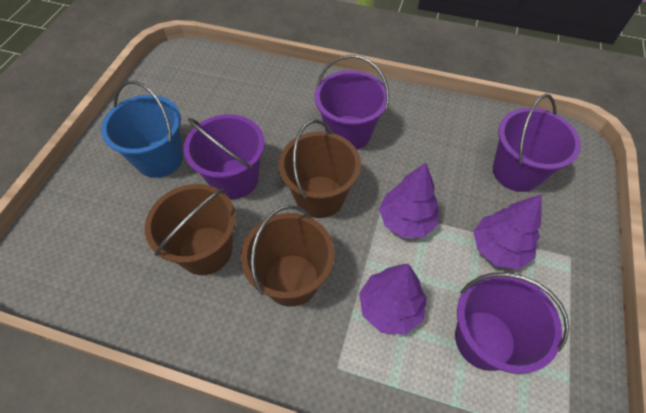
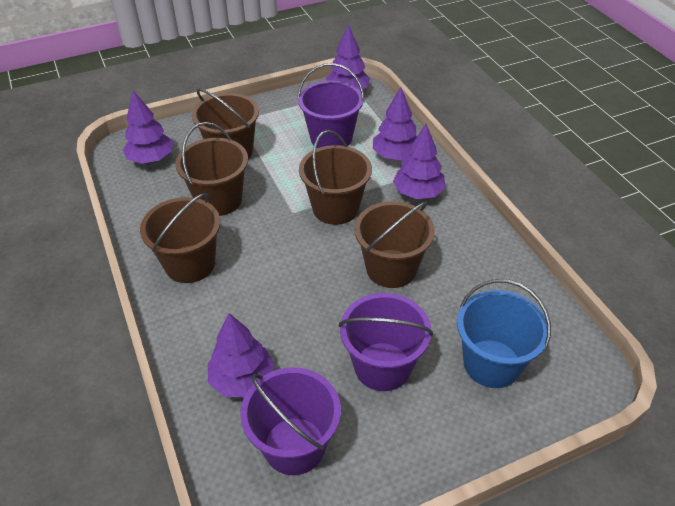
brown bucket: 3 -> 5
purple bucket: 4 -> 3
purple tree: 3 -> 5

